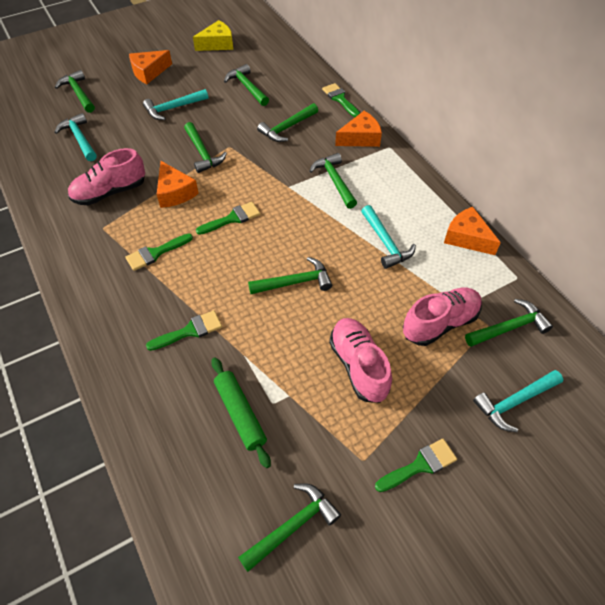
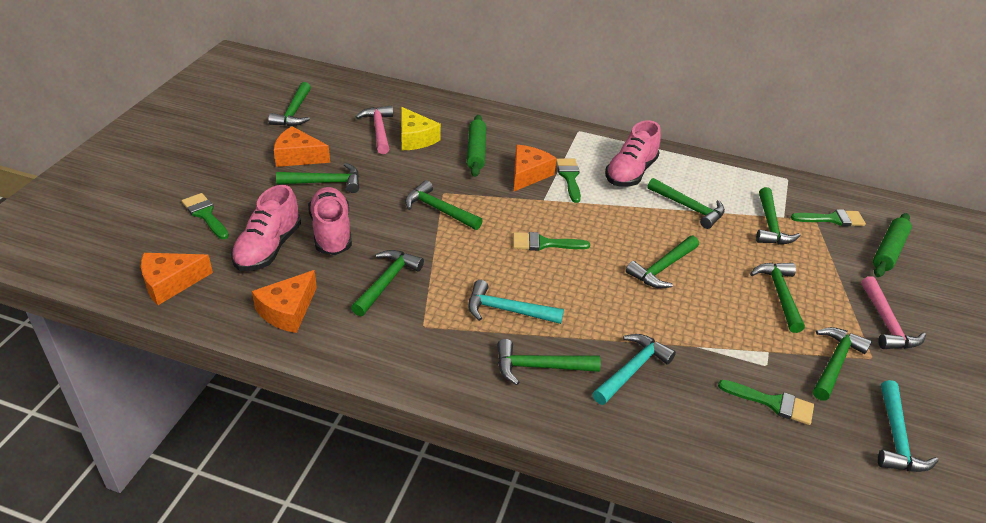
green hammer: 8 -> 10
green rolling pin: 1 -> 2
pink hammer: 0 -> 2
turquoise hammer: 4 -> 3

